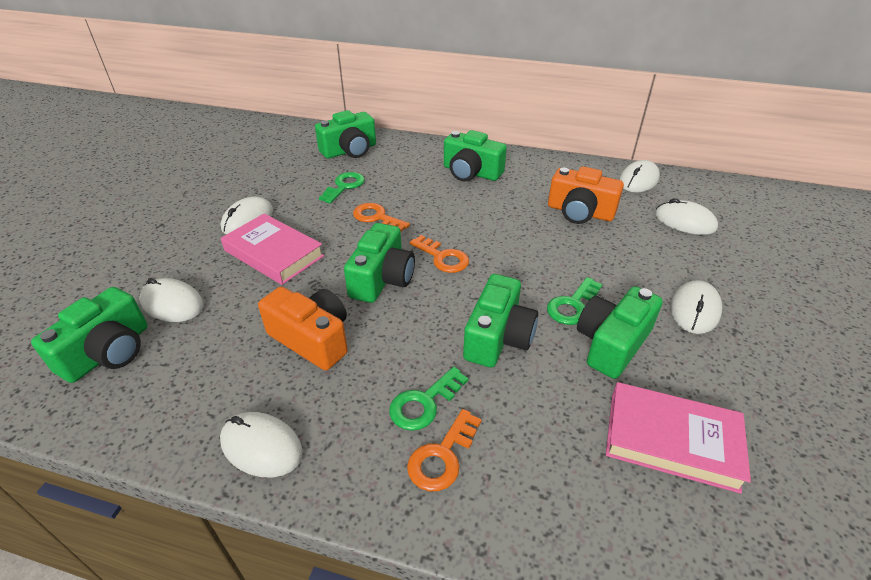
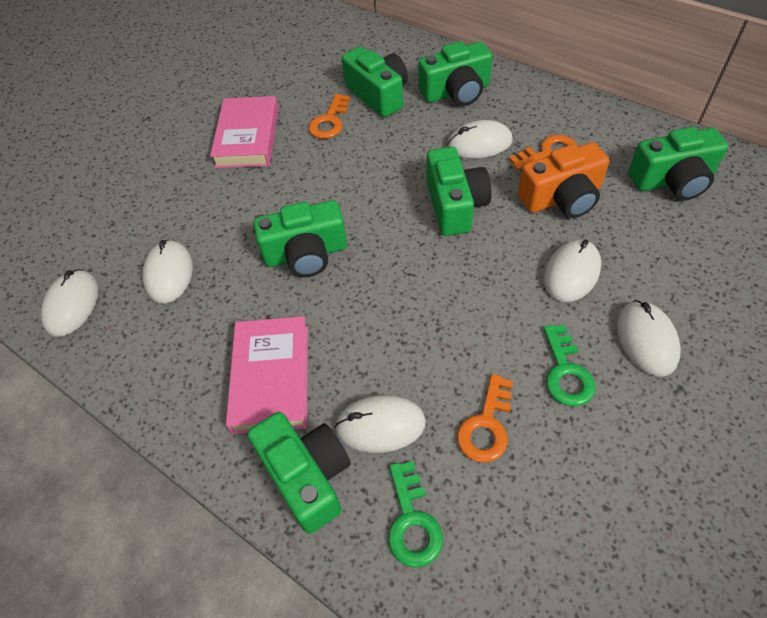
green key: 3 -> 2
orange camera: 2 -> 1

